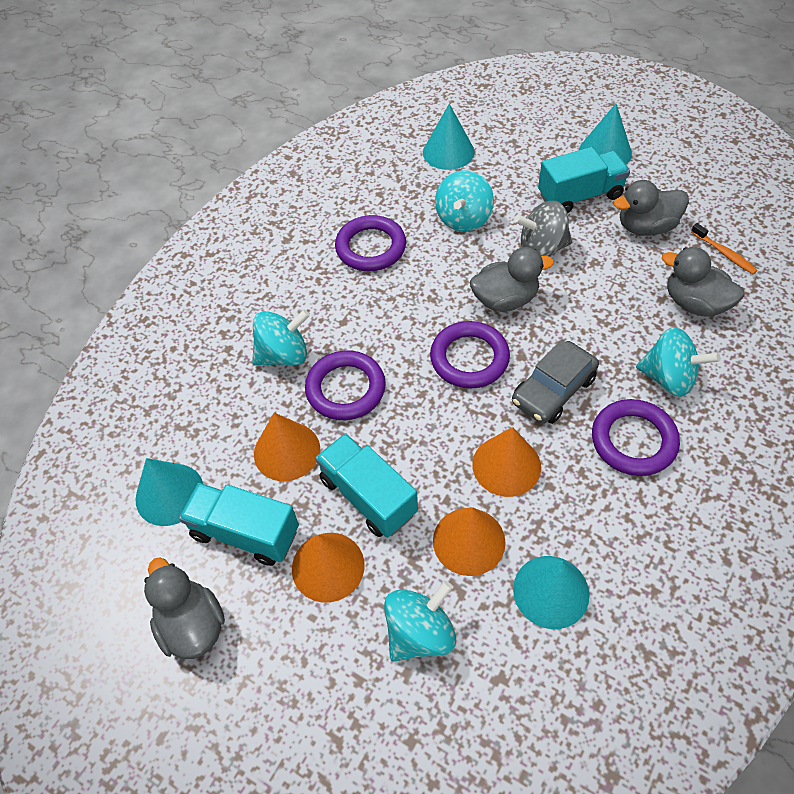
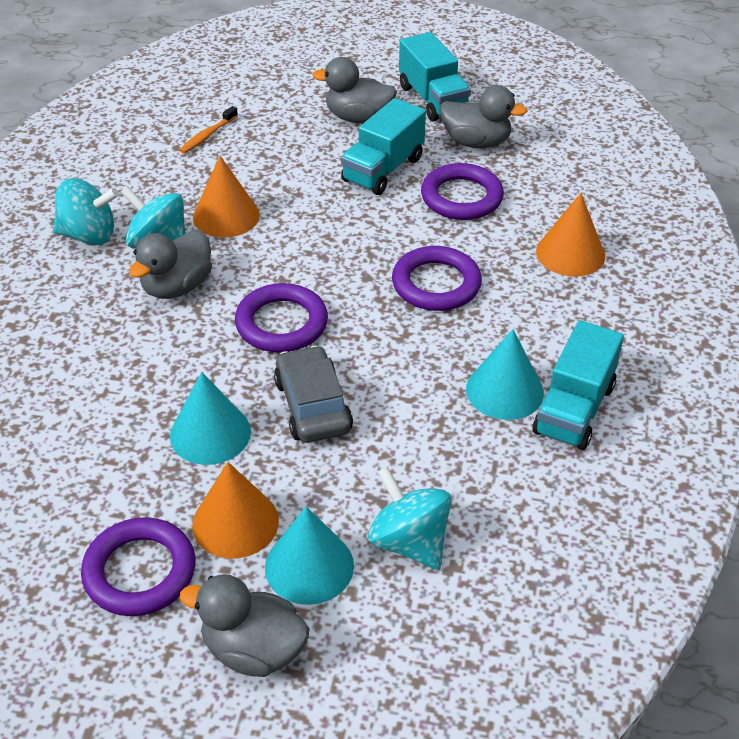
grey spinning top: 1 -> 0
orange cone: 4 -> 3
turquoise cone: 4 -> 3
turquoise spinning top: 4 -> 3

